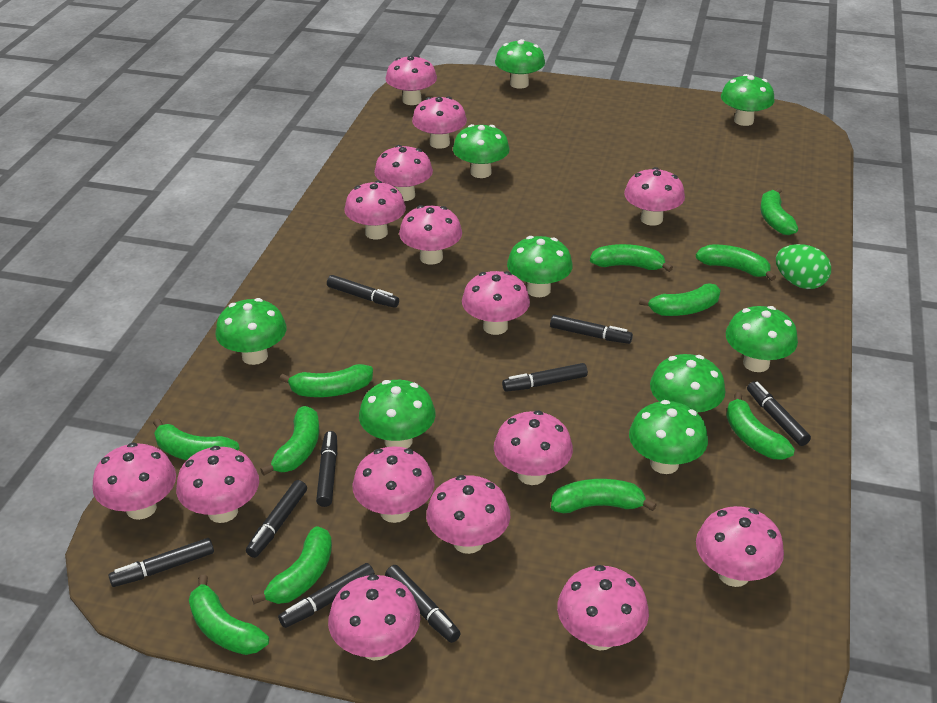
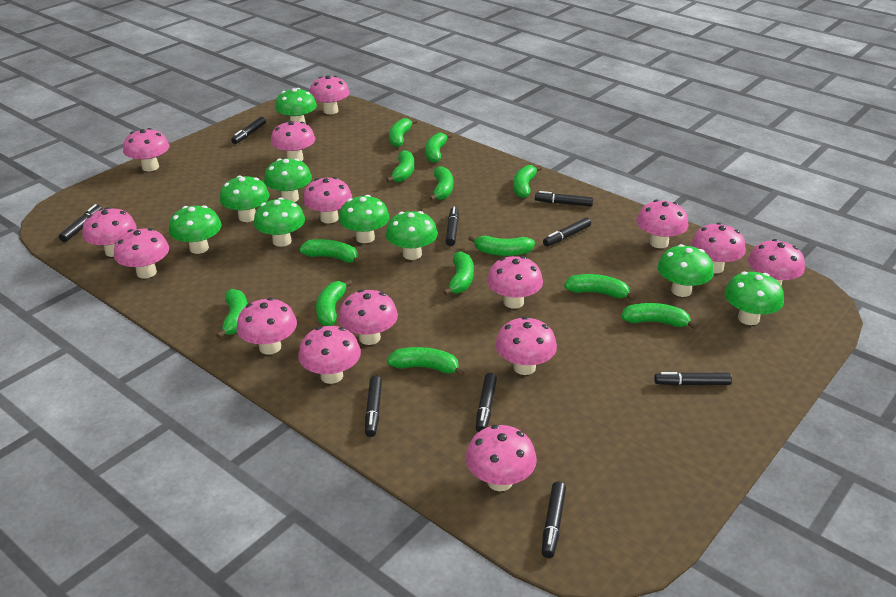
green banana: 11 -> 13
green egg: 1 -> 0

